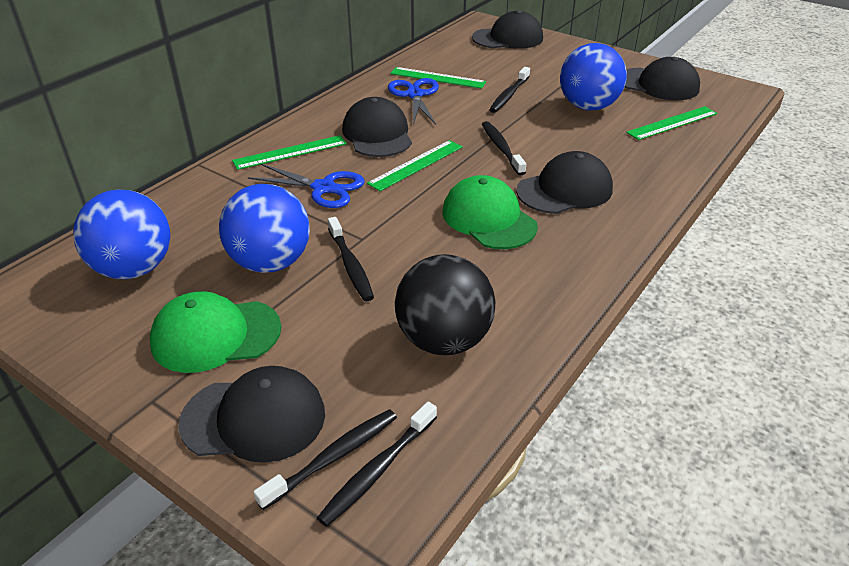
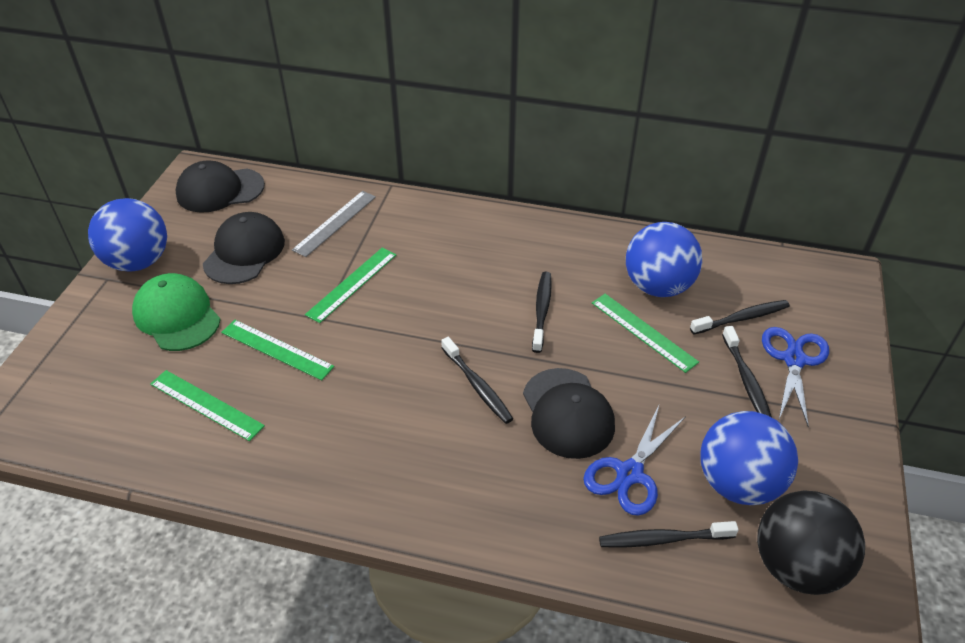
black cap: 5 -> 3
green cap: 2 -> 1
grey ruler: 0 -> 1

